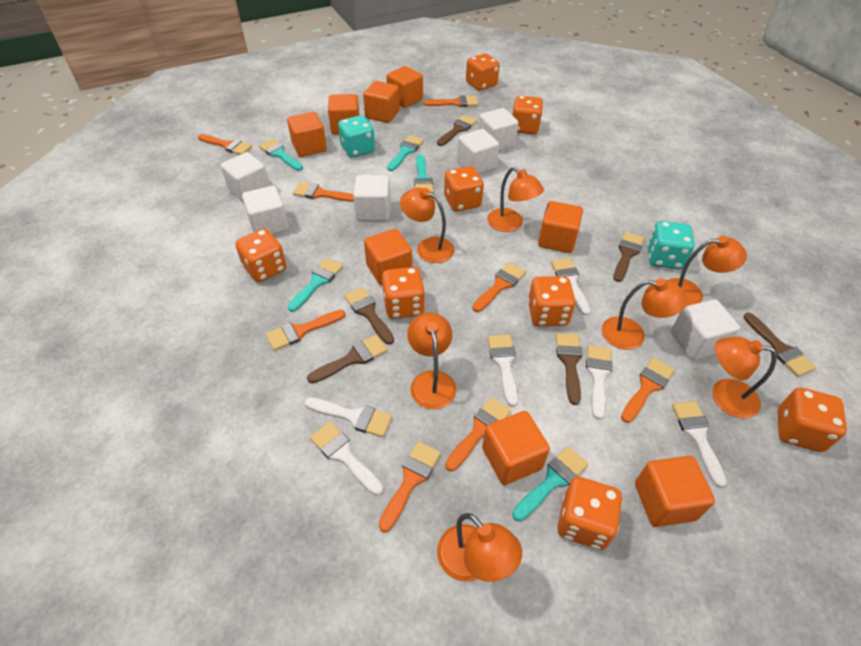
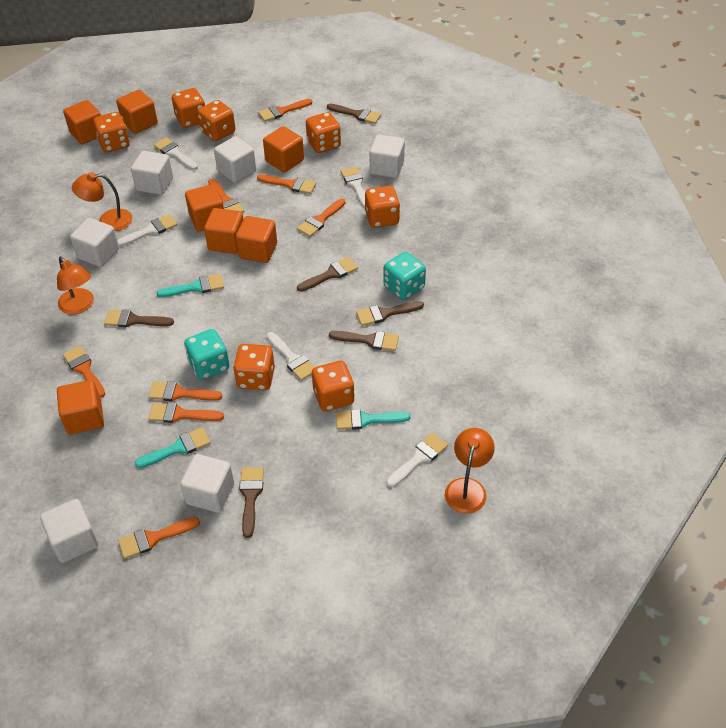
orange cube: 8 -> 7
orange dice: 8 -> 7
orange lamp: 7 -> 3
turquoise brush: 5 -> 3
white brush: 6 -> 5

